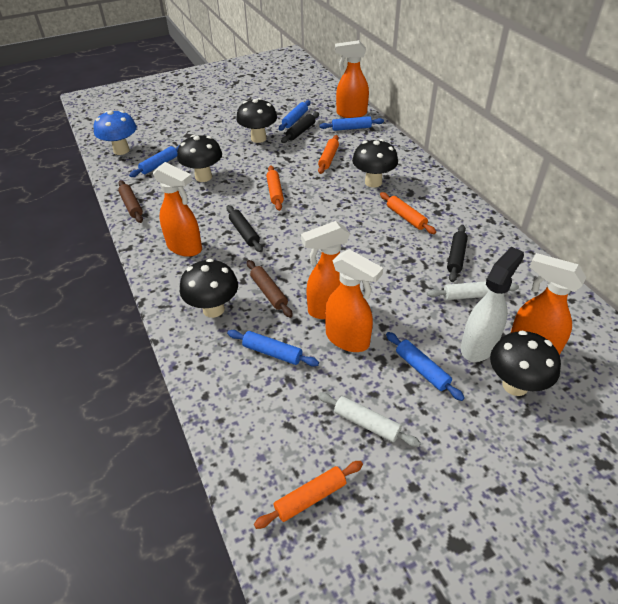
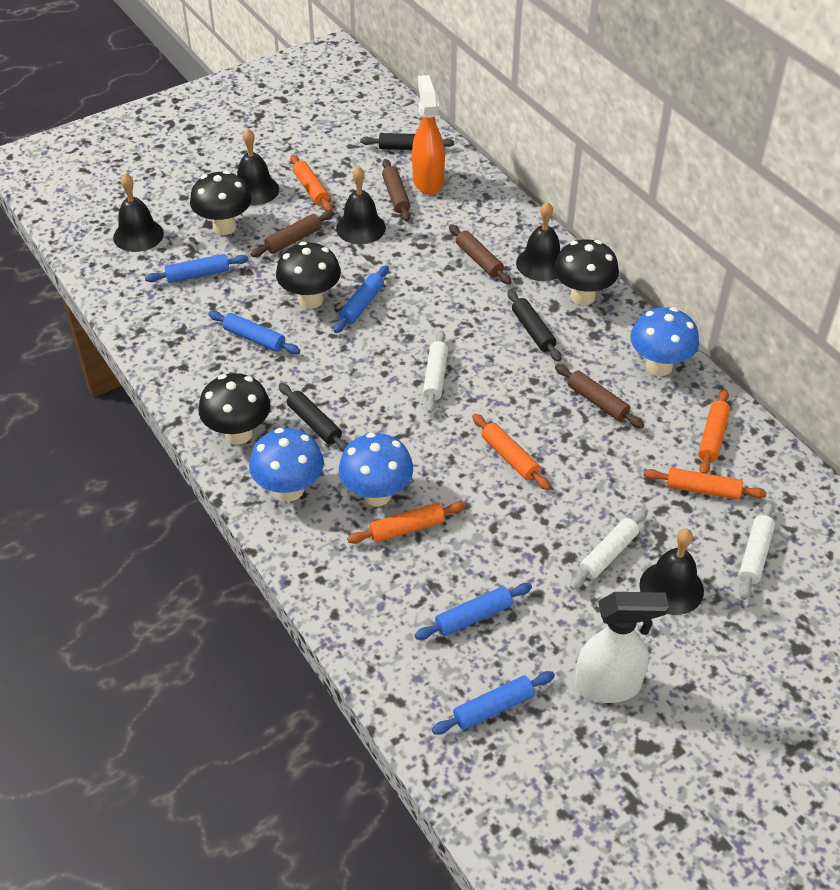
black bell: 0 -> 5
black mushroom: 5 -> 4
blue mushroom: 1 -> 3
brown rolling pin: 2 -> 4
orange rolling pin: 4 -> 5
orange spray bottle: 5 -> 1
white rolling pin: 2 -> 3

